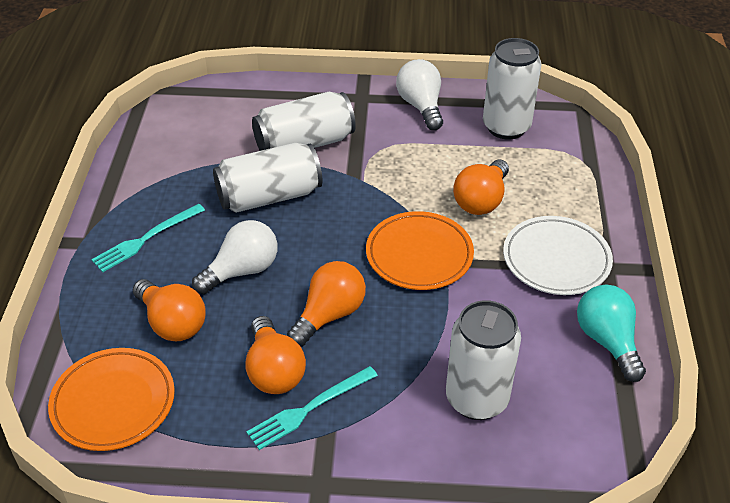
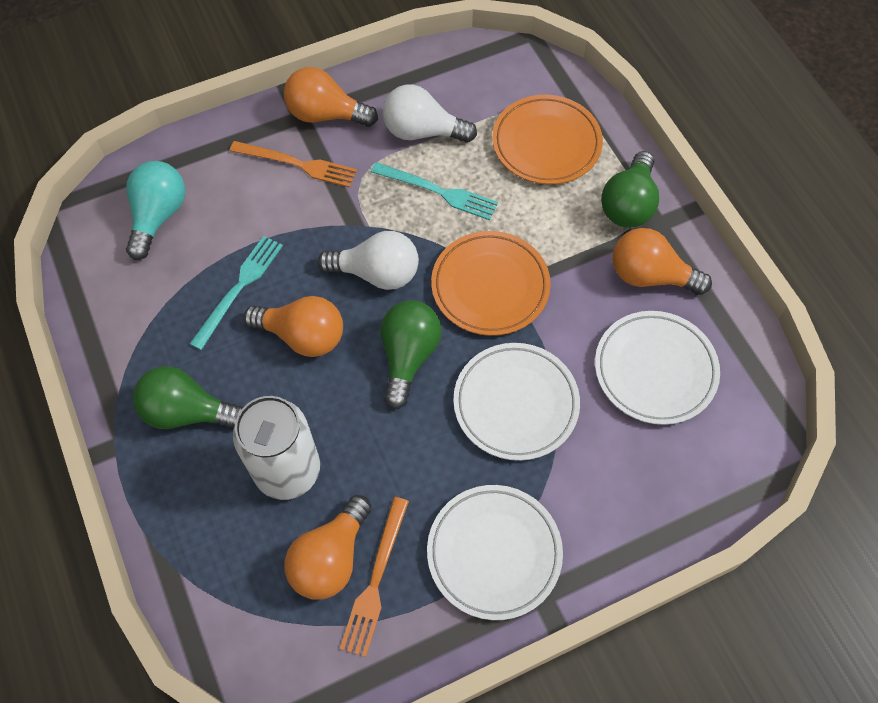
green light bulb: 0 -> 3
orange fork: 0 -> 2
white can: 4 -> 1
white plate: 1 -> 3

